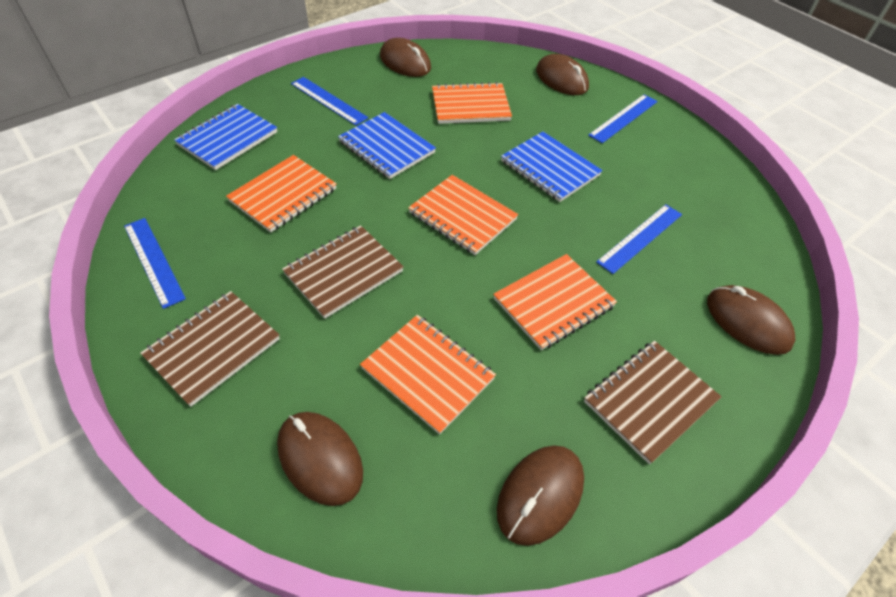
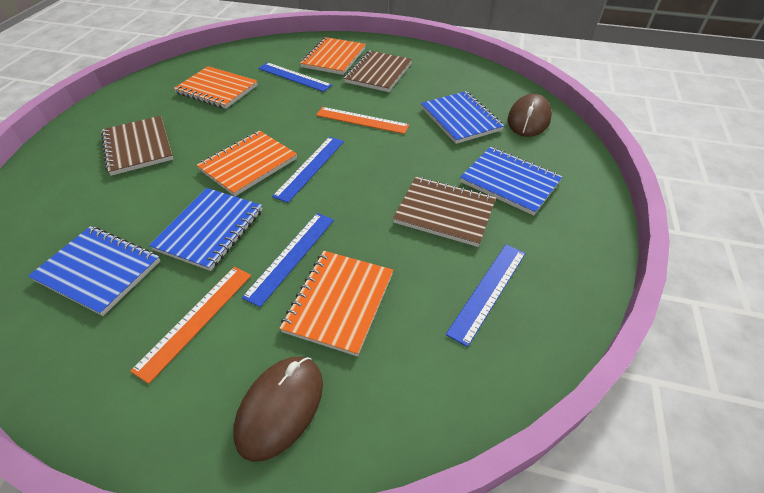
blue notebook: 3 -> 4
brown mouse: 5 -> 2
orange notebook: 5 -> 4
orange ruler: 0 -> 2

